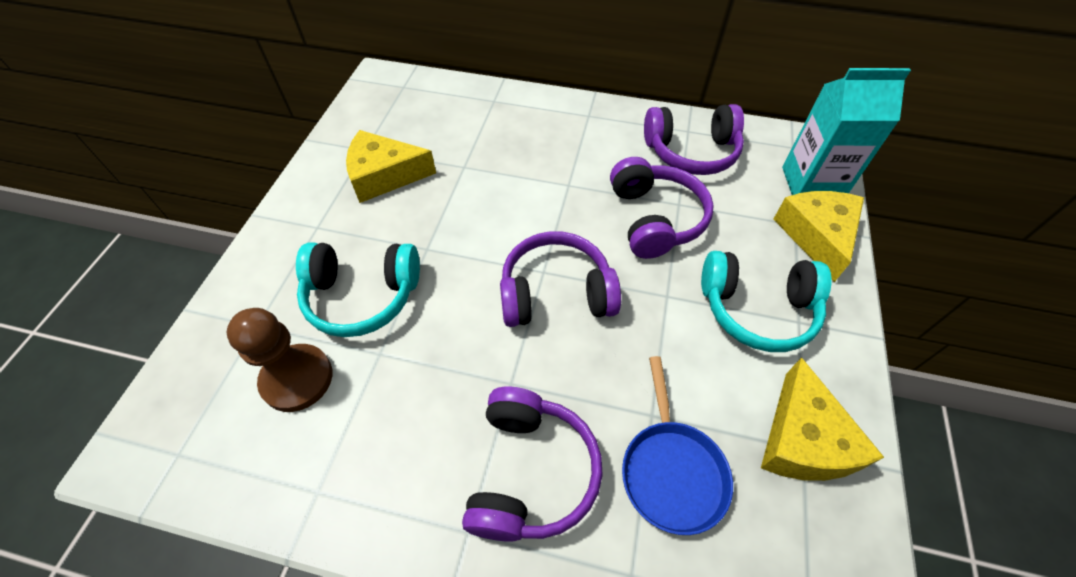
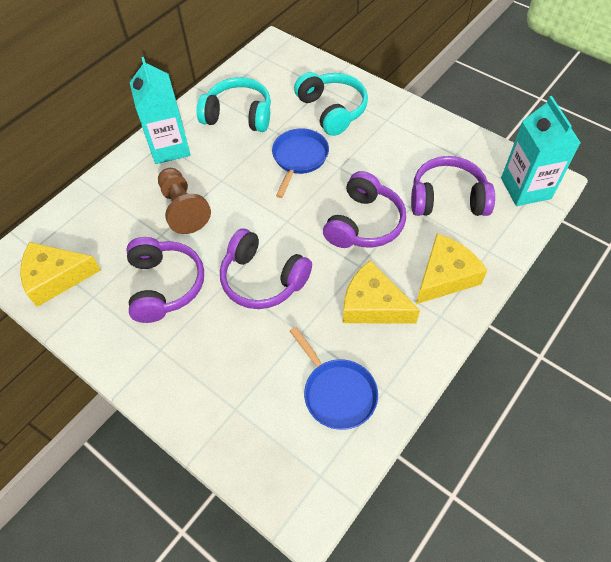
blue pan: 1 -> 2
turquoise carton: 1 -> 2

